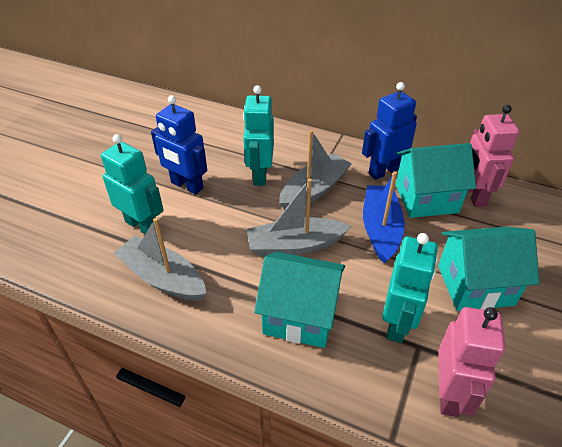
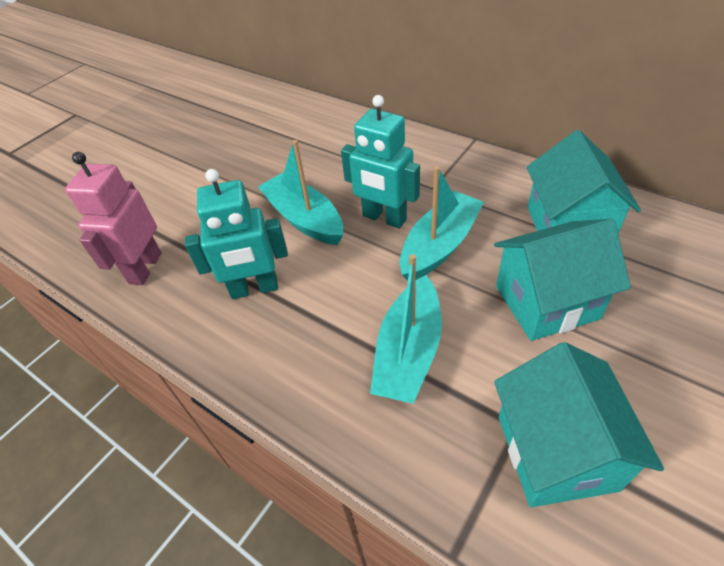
blue boat: 1 -> 0
blue robot: 2 -> 0
grey boat: 3 -> 0
pink robot: 2 -> 1
turquoise boat: 0 -> 3
turquoise robot: 3 -> 2

